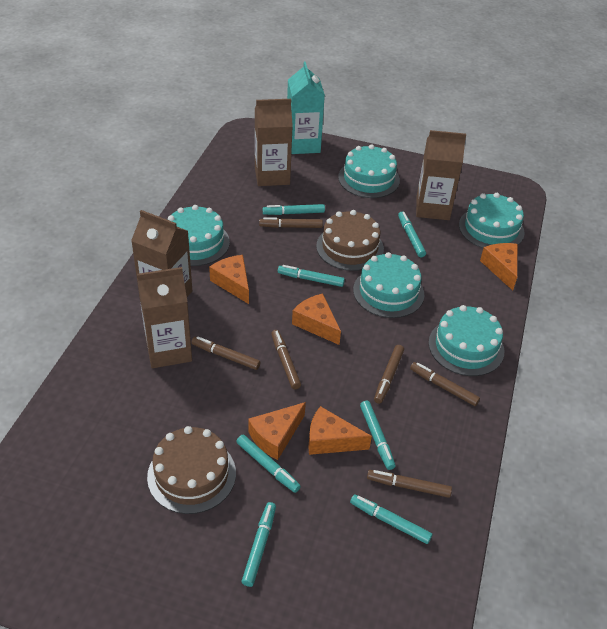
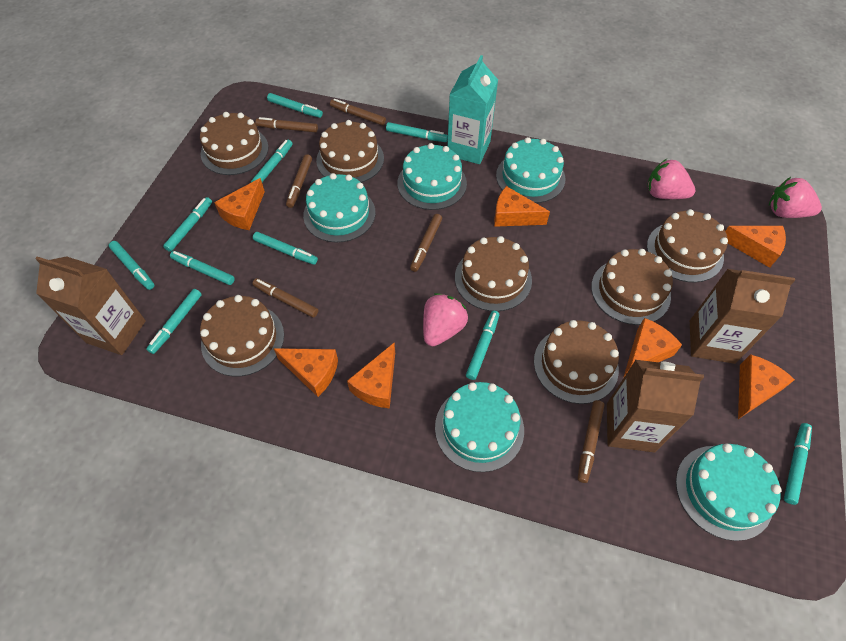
brown cake: 2 -> 7
brown carton: 4 -> 3
orange cheese: 5 -> 7
pink strawberry: 0 -> 3
turquoise marker: 7 -> 10

